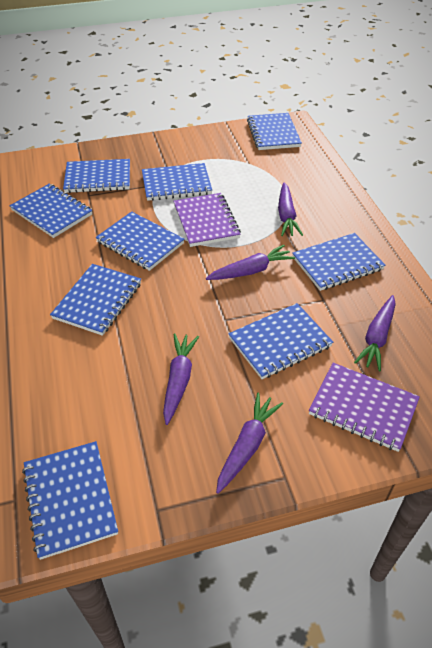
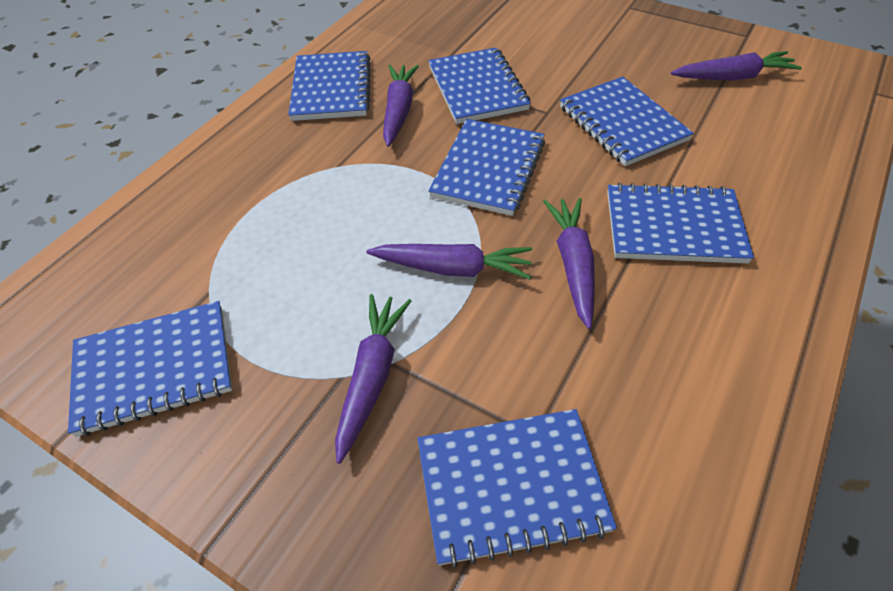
blue notebook: 9 -> 7
purple notebook: 2 -> 0

